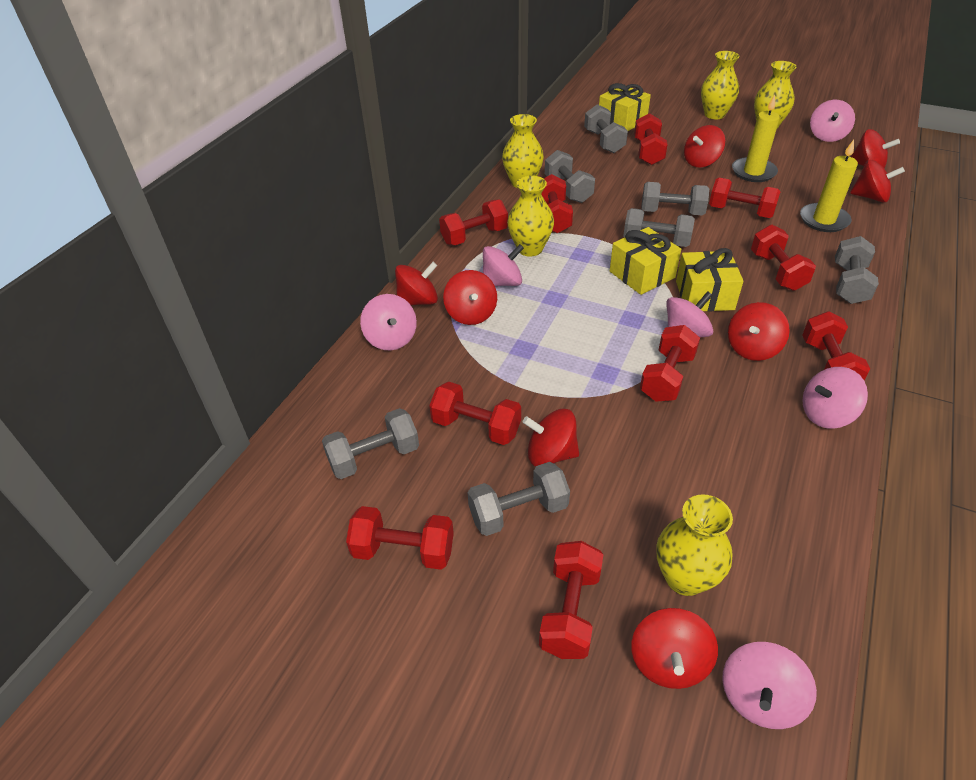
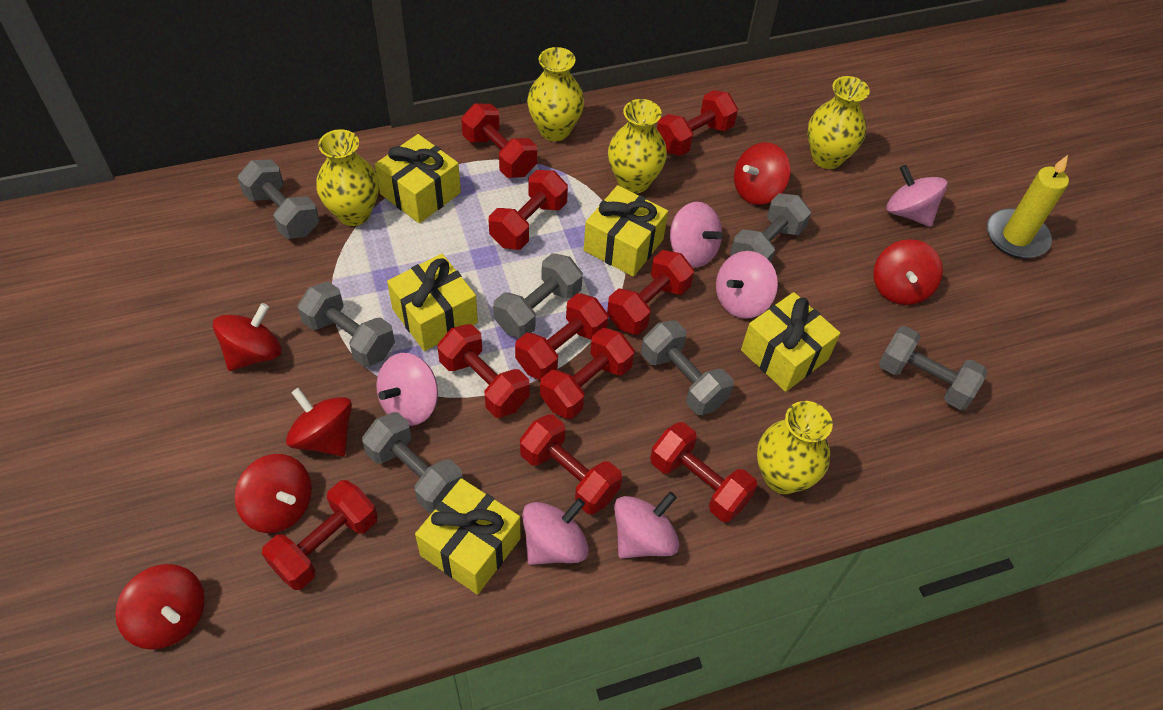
red spinning top: 8 -> 6
yellow candle: 2 -> 1
yellow gift: 3 -> 5

